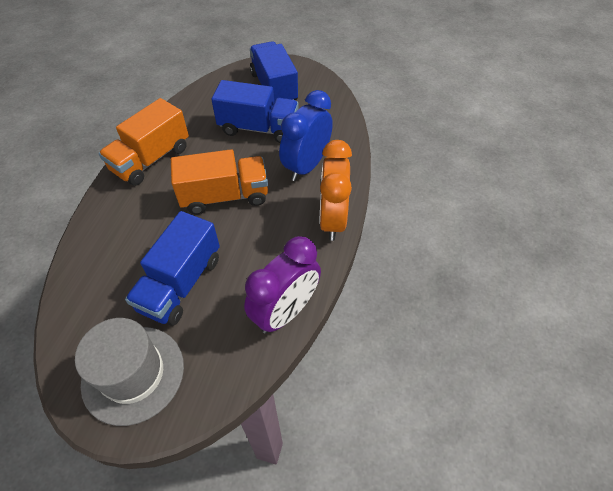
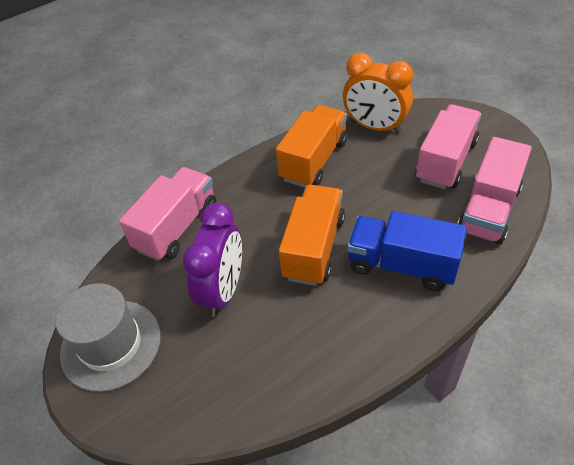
blue clock: 1 -> 0
blue truck: 3 -> 1
pink truck: 0 -> 3

